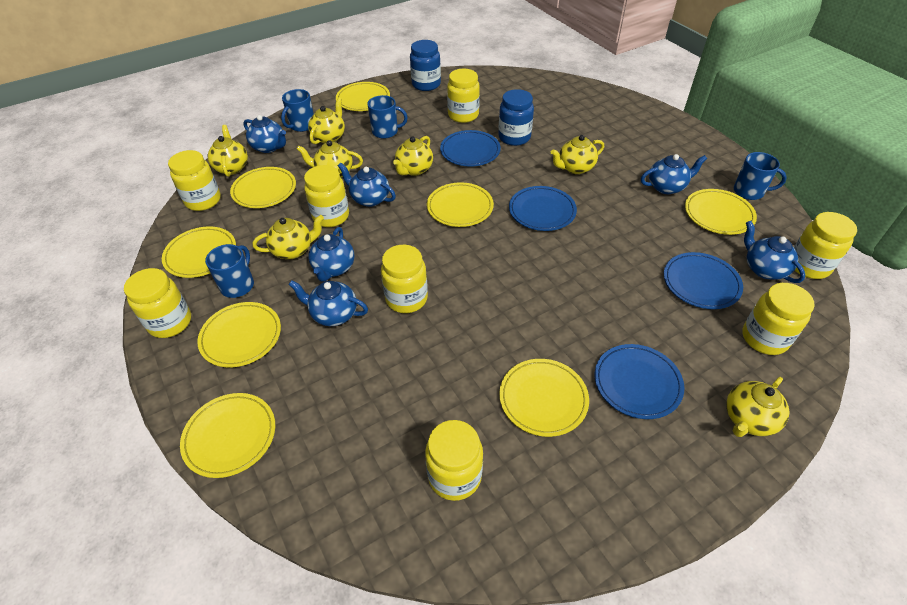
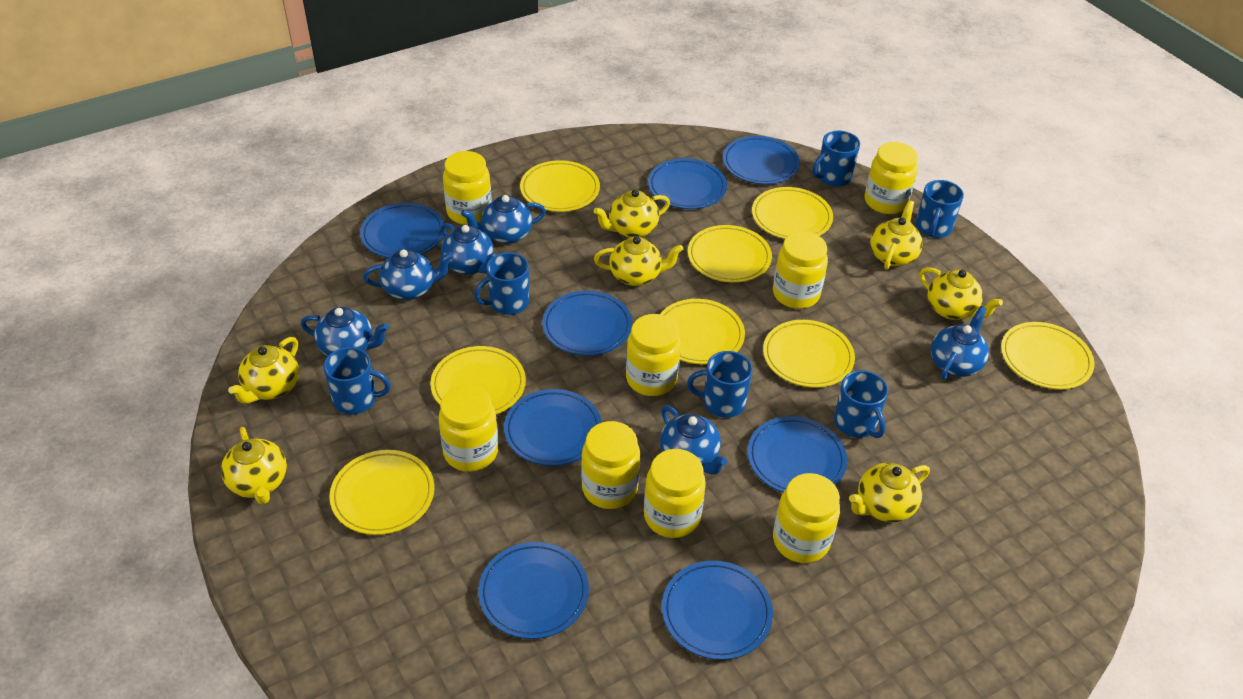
blue jar: 2 -> 0
blue mug: 4 -> 6
blue plate: 4 -> 8

